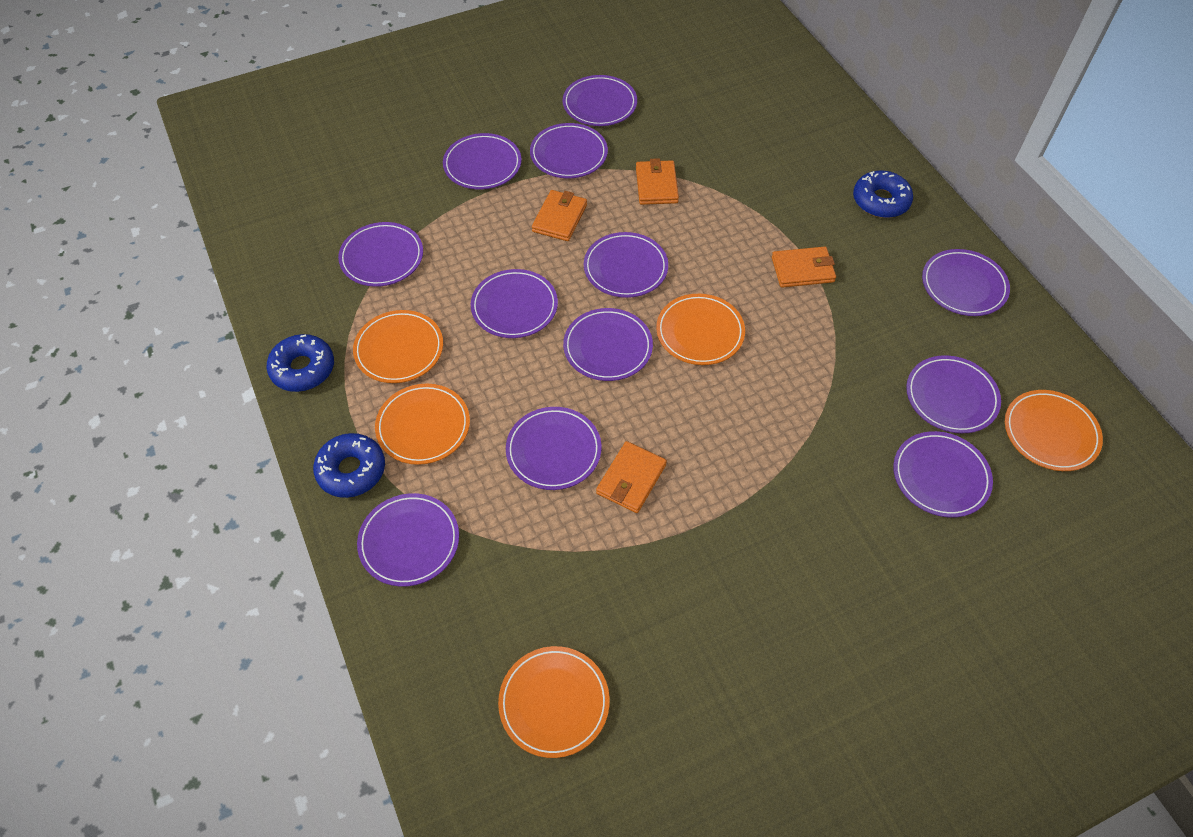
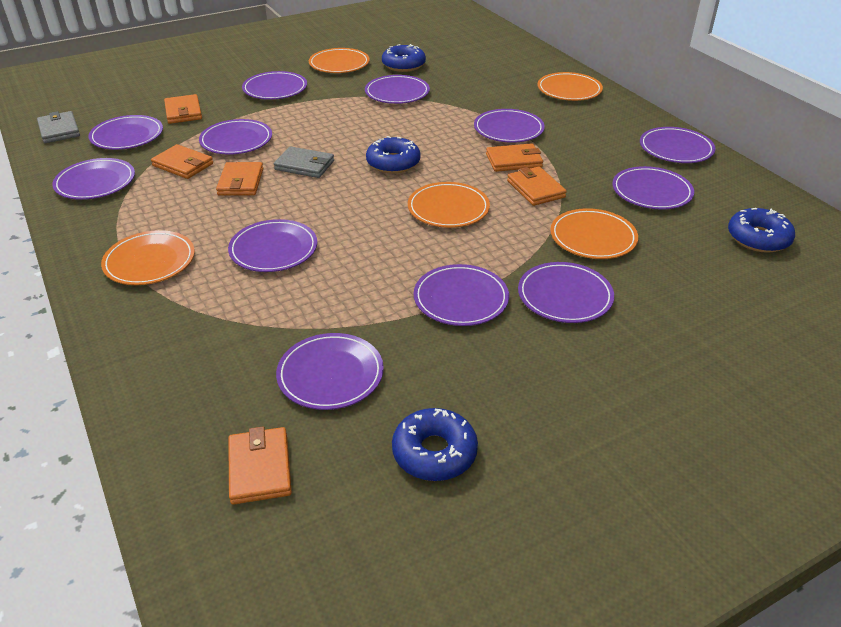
blue donut: 3 -> 4
grey wallet: 0 -> 2
orange wallet: 4 -> 6

